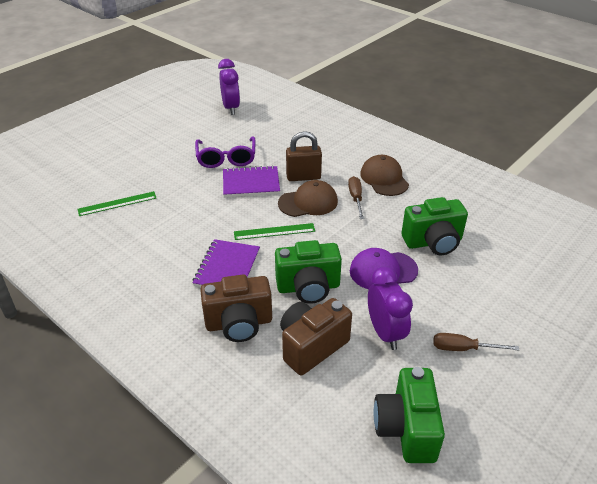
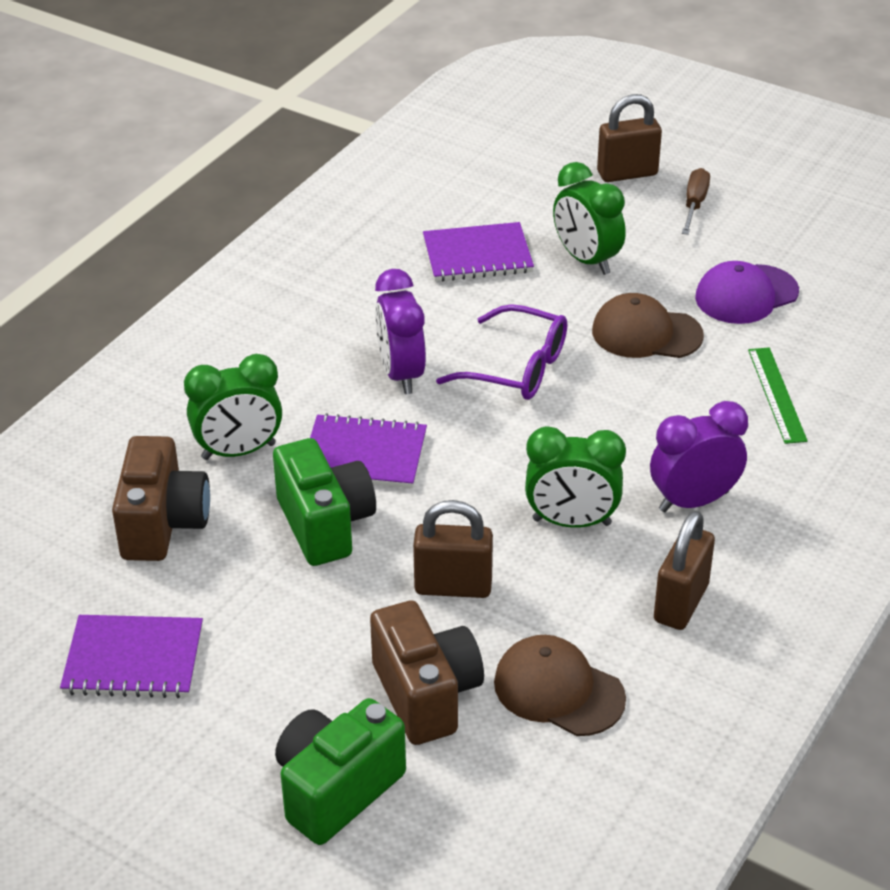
brown padlock: 1 -> 3
brown screwdriver: 2 -> 1
green camera: 3 -> 2
green clock: 0 -> 3
green ruler: 2 -> 1
purple notebook: 2 -> 3

